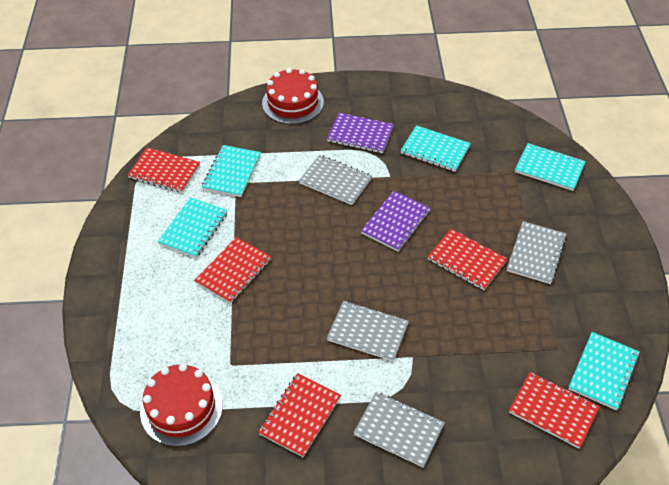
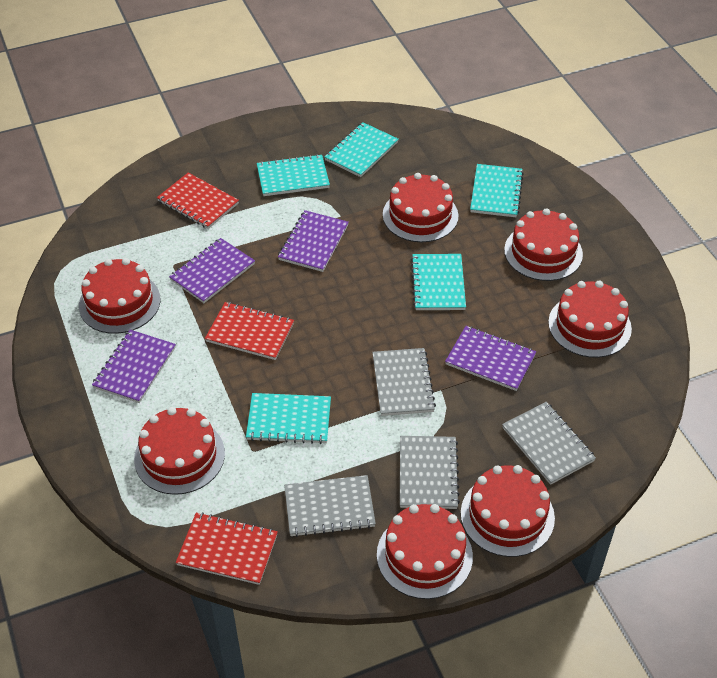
purple notebook: 2 -> 4
red cake: 2 -> 7
red notebook: 5 -> 3

